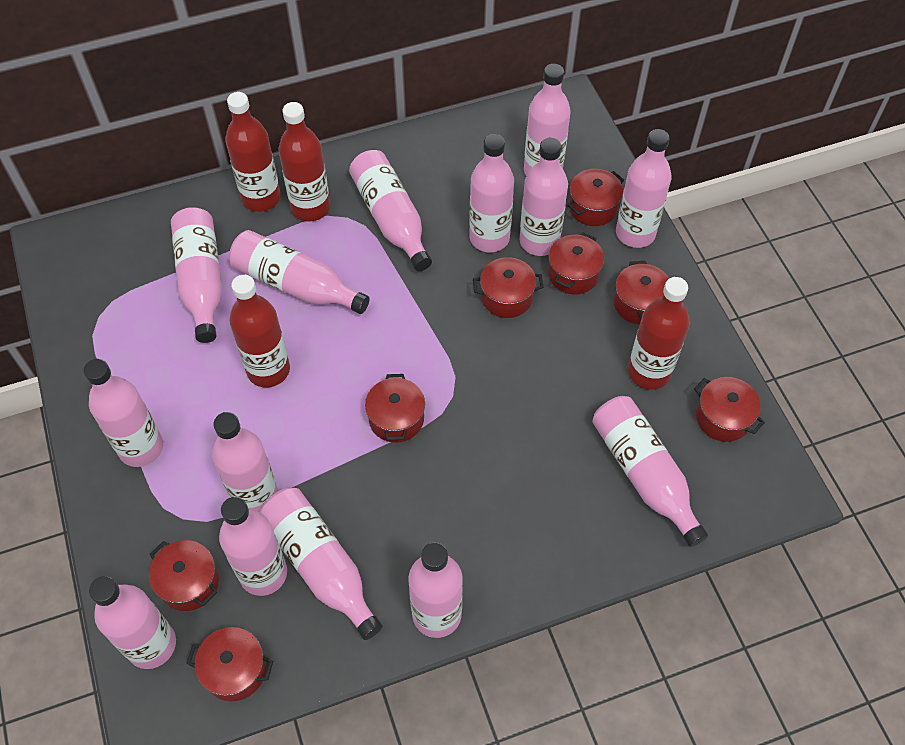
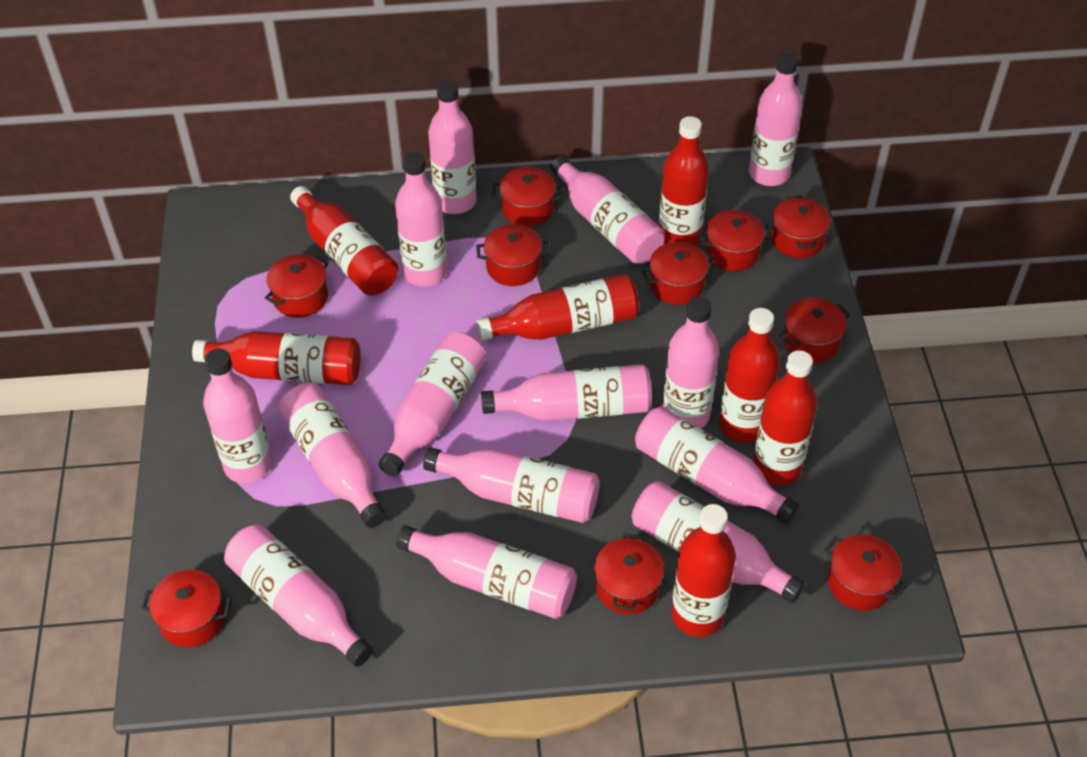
red bottle: 4 -> 7
red pot: 8 -> 10

